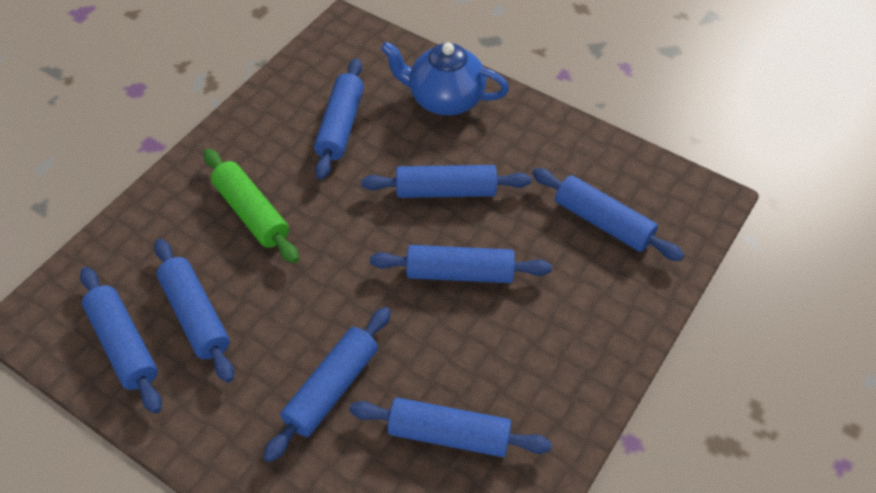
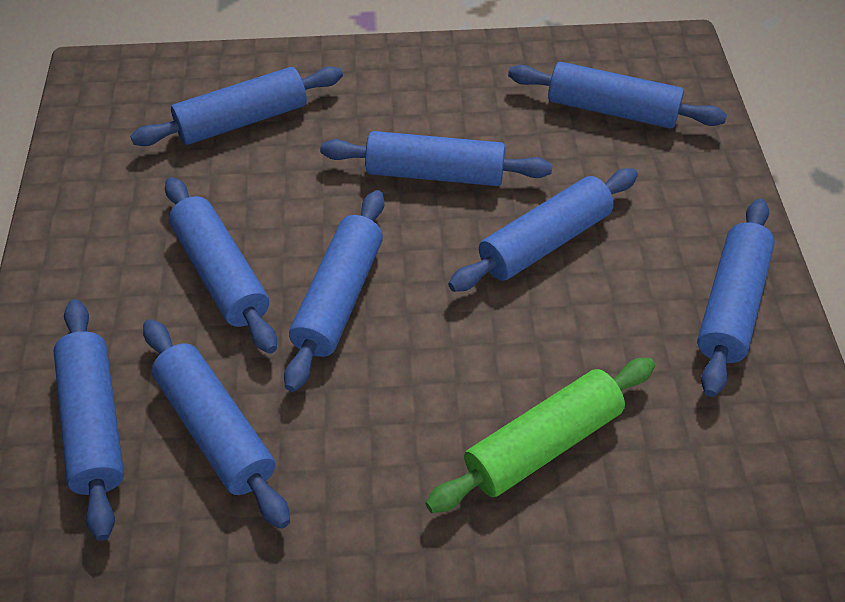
blue rolling pin: 8 -> 9
blue teapot: 1 -> 0

